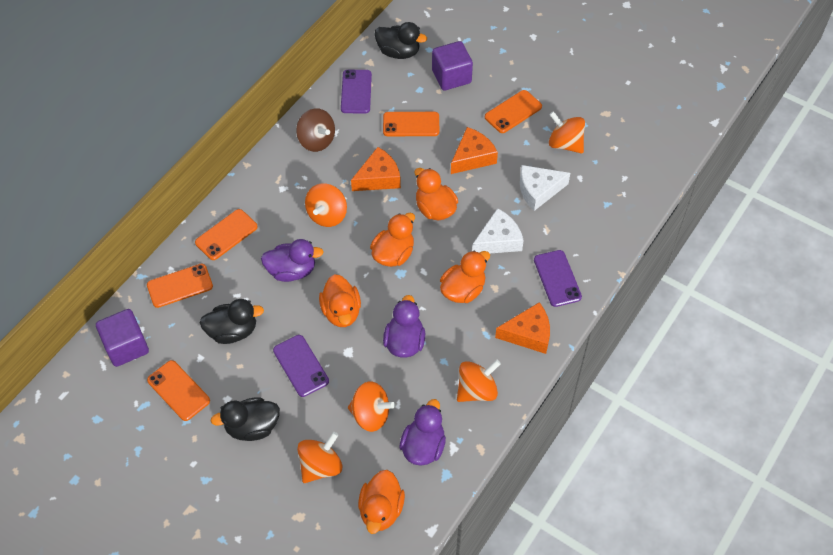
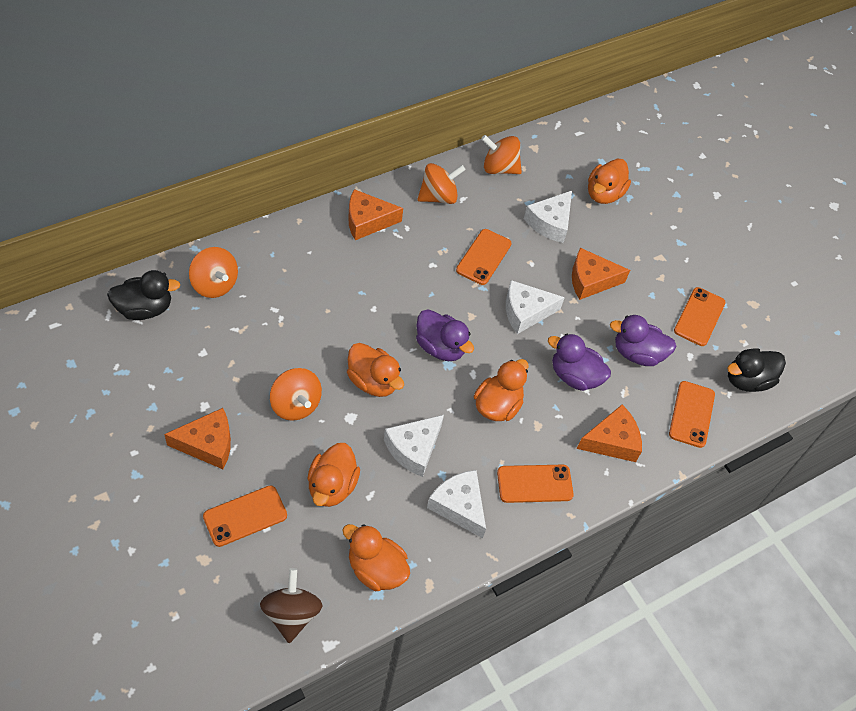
black duck: 3 -> 2
orange cheese: 3 -> 4
orange spinning top: 5 -> 4
purple cube: 2 -> 0
purple phone: 3 -> 0
white cheese: 2 -> 4

